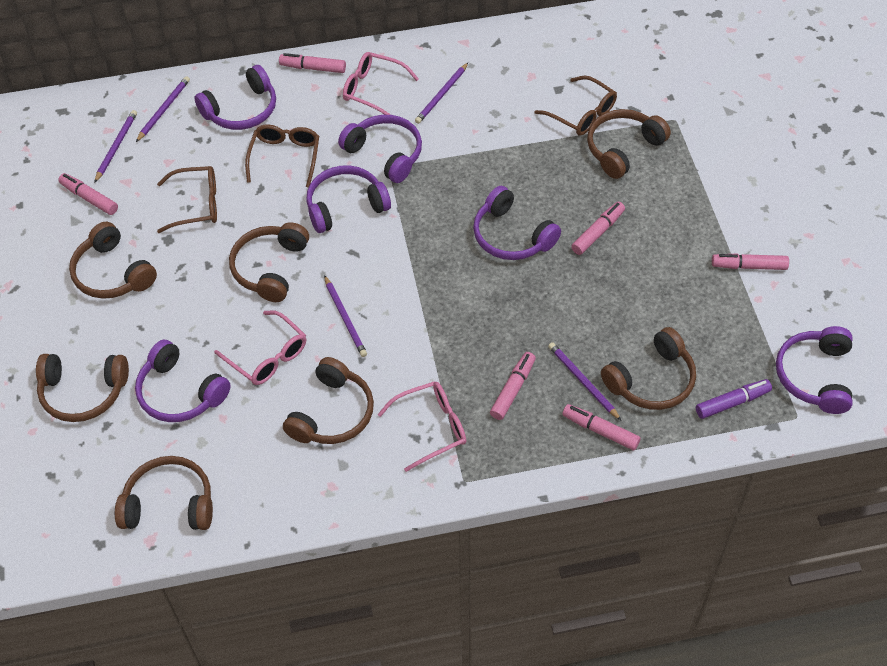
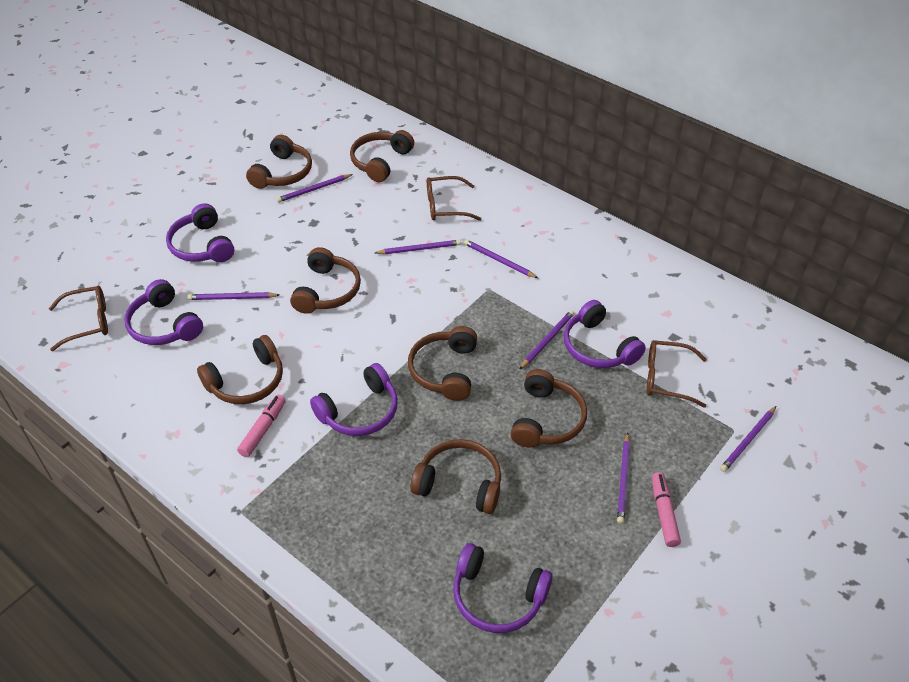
pink glasses: 3 -> 0
pink marker: 6 -> 2
purple headphones: 6 -> 5
purple marker: 1 -> 0
purple pencil: 5 -> 7

